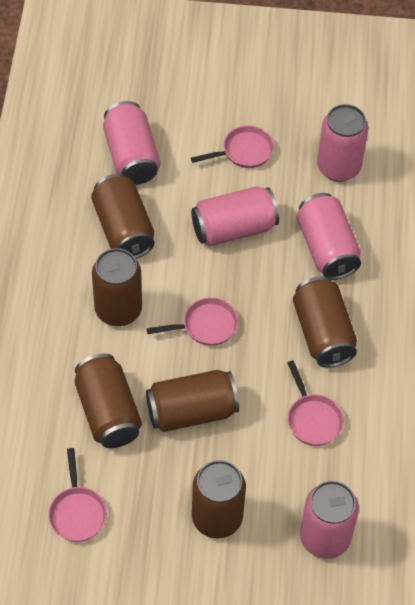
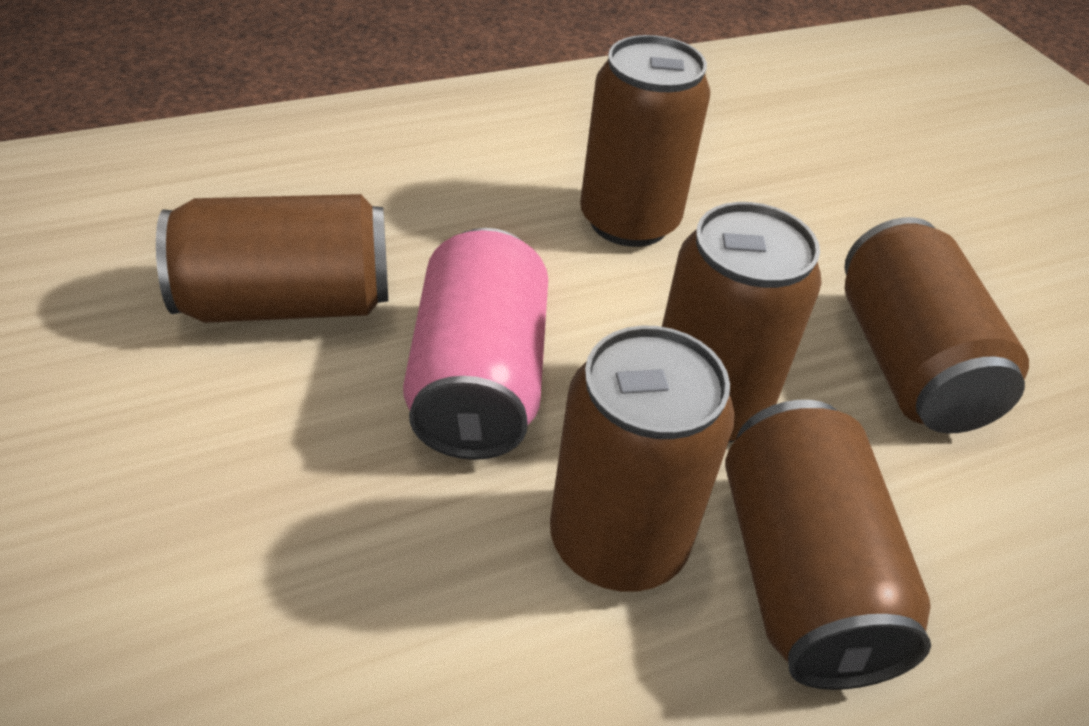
pink can: 5 -> 1
pink pan: 4 -> 0

